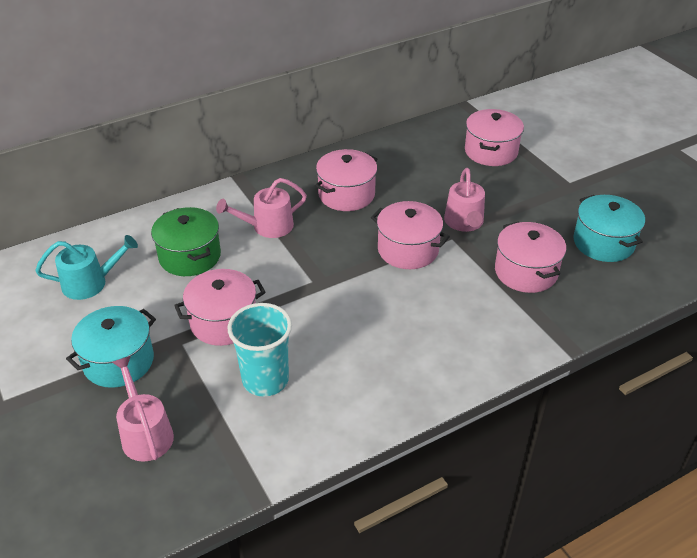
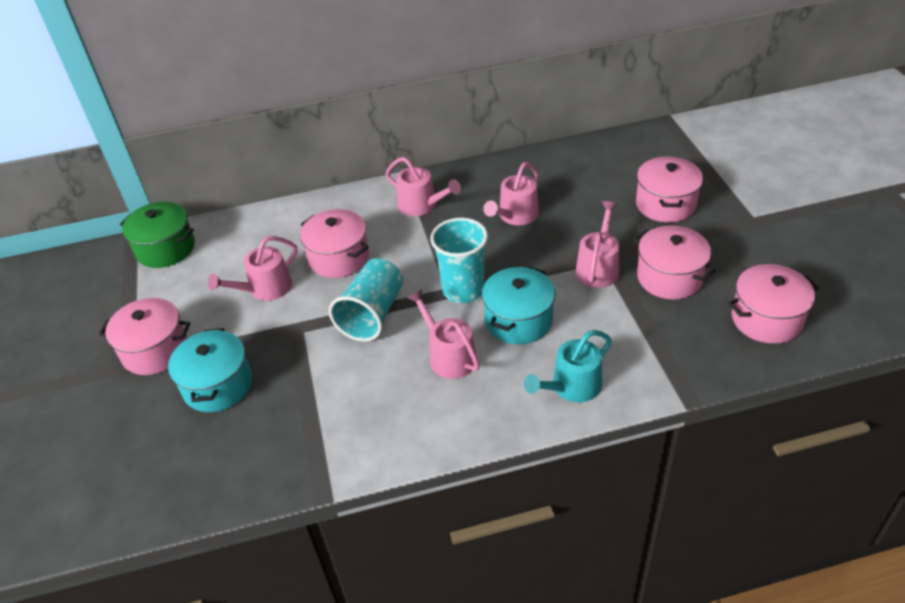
pink watering can: 3 -> 5
turquoise cup: 1 -> 2

